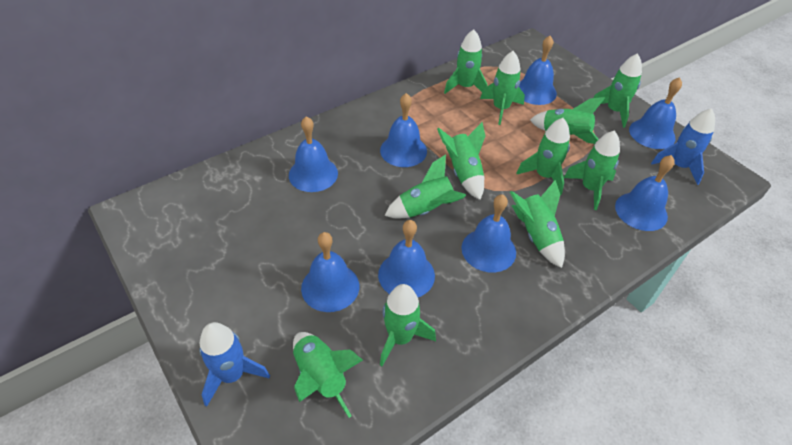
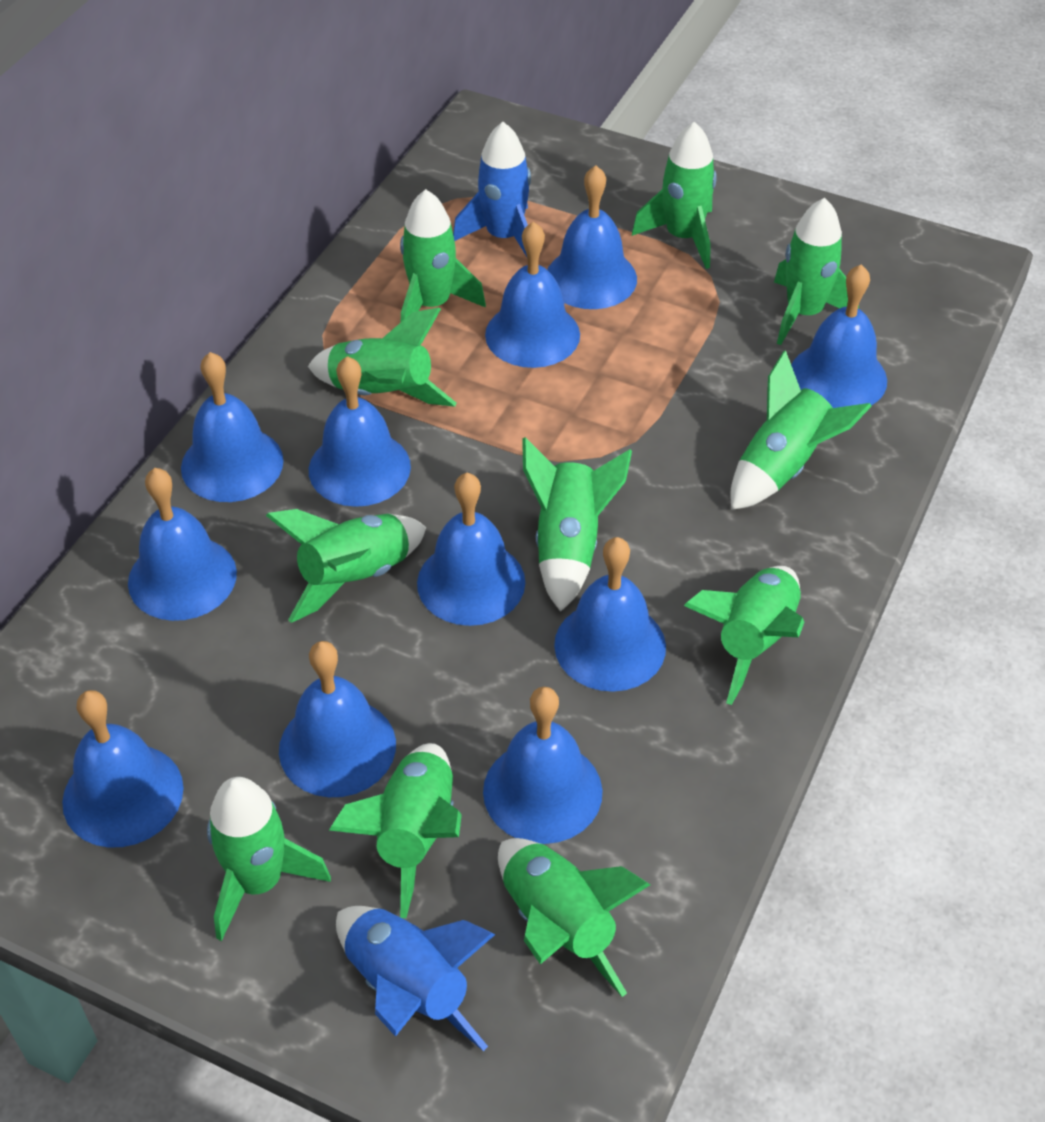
blue bell: 8 -> 11

